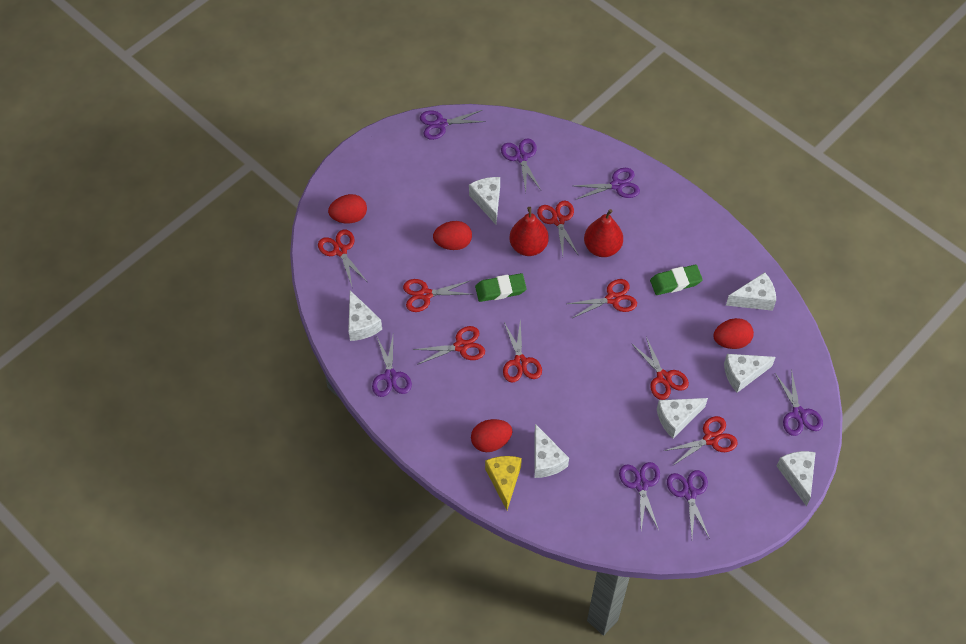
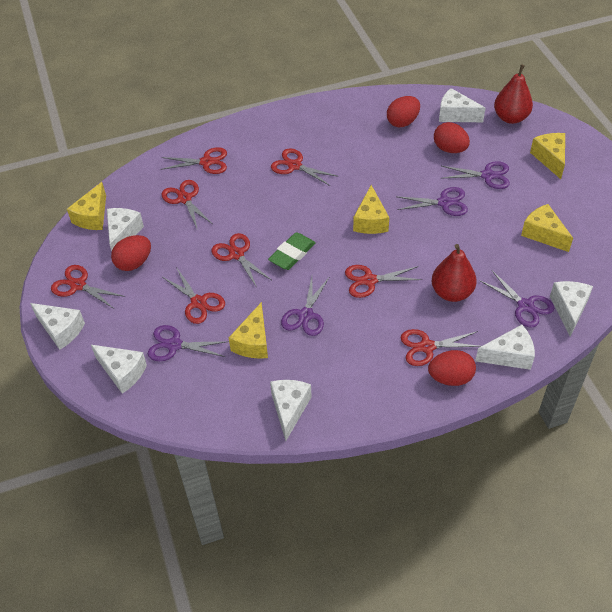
green eraser: 2 -> 1
purple scissors: 7 -> 5
yellow cheese: 1 -> 5

